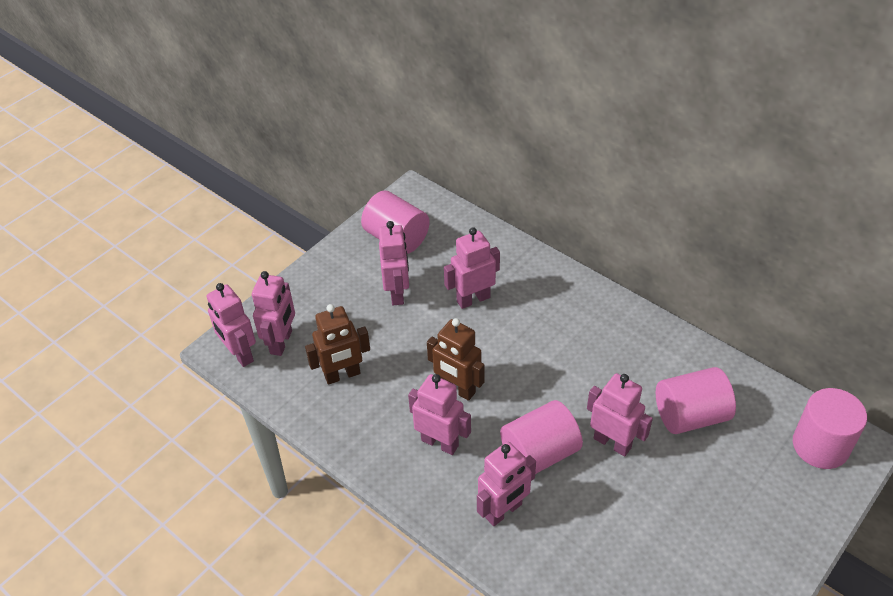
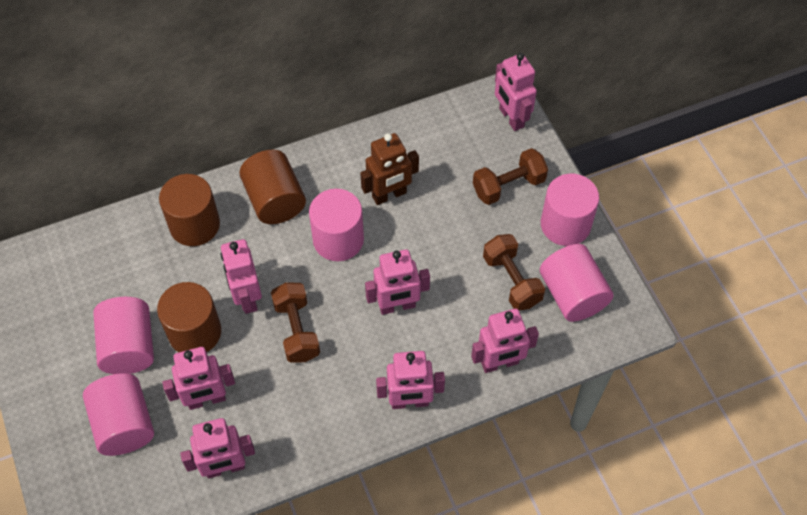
brown cylinder: 0 -> 3
brown dumbbell: 0 -> 3
brown robot: 2 -> 1
pink cylinder: 4 -> 5

